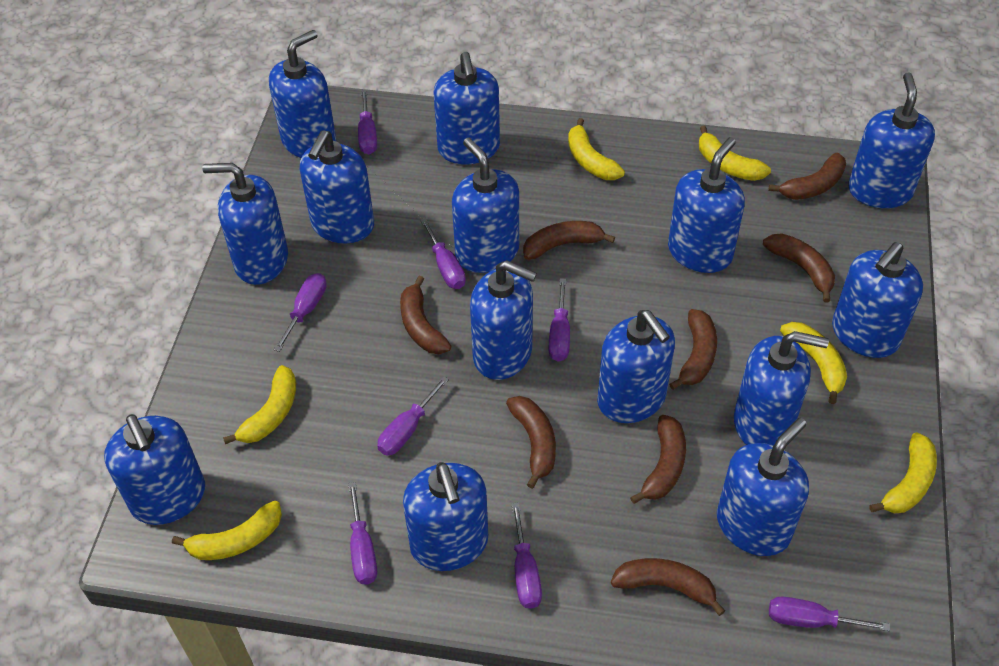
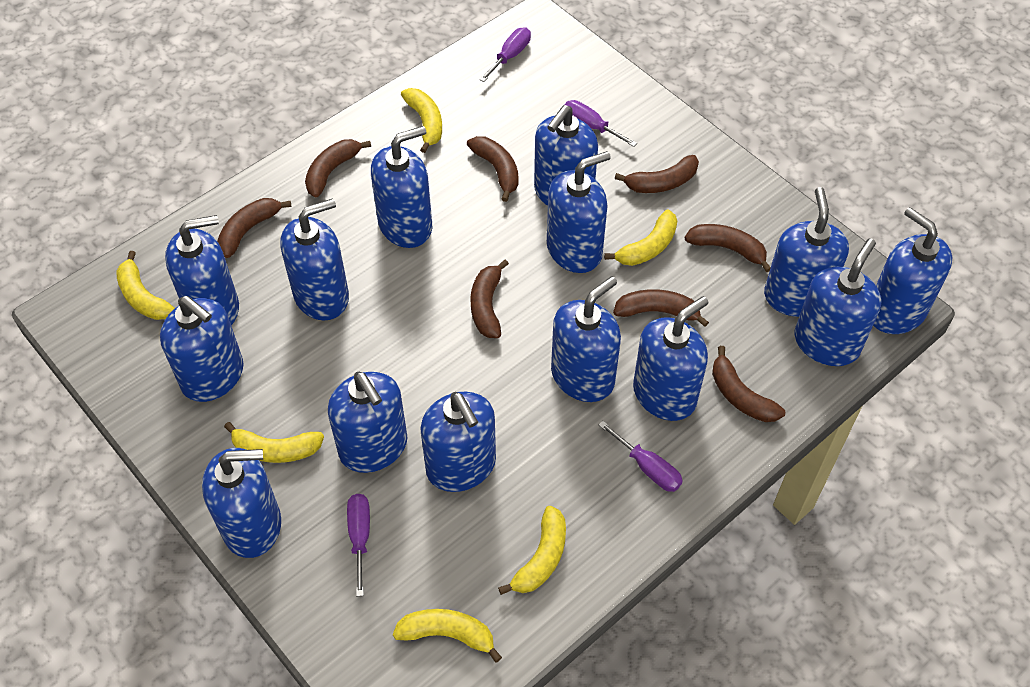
purple screwdriver: 8 -> 4

